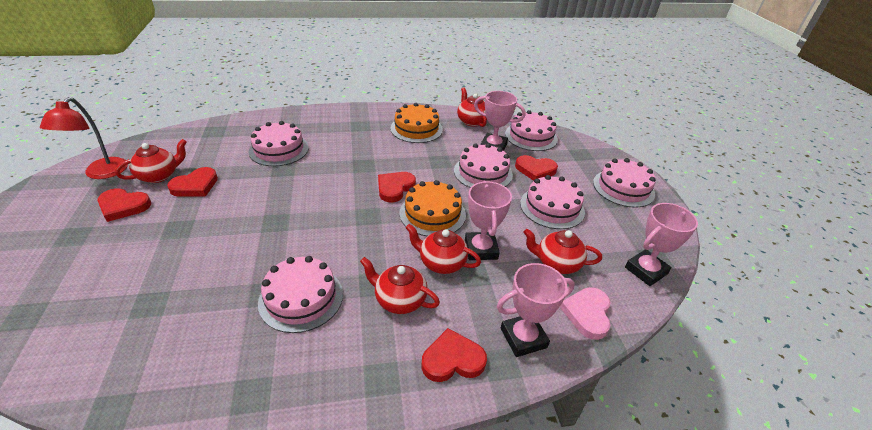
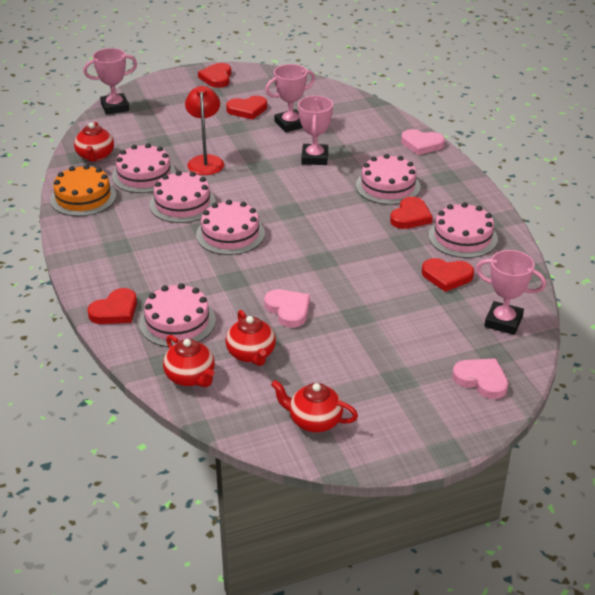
orange cake: 2 -> 1
pink heart: 1 -> 3
red teapot: 5 -> 4

